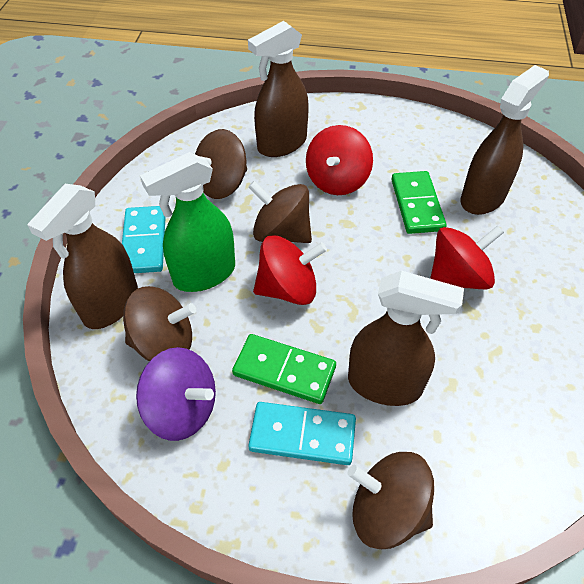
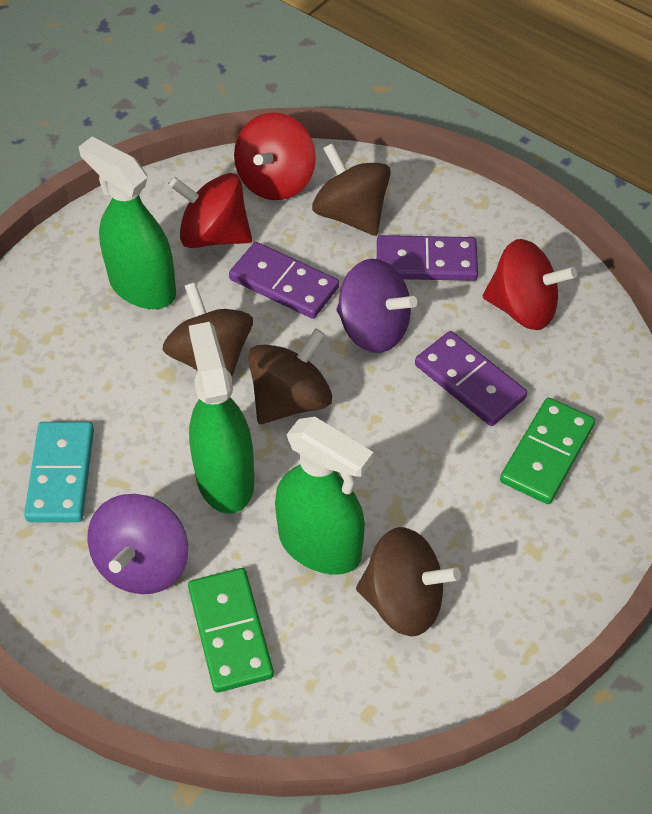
brown spray bottle: 4 -> 0
green spray bottle: 1 -> 3
purple domino: 0 -> 3
purple spinning top: 1 -> 2
turquoise domino: 2 -> 1

